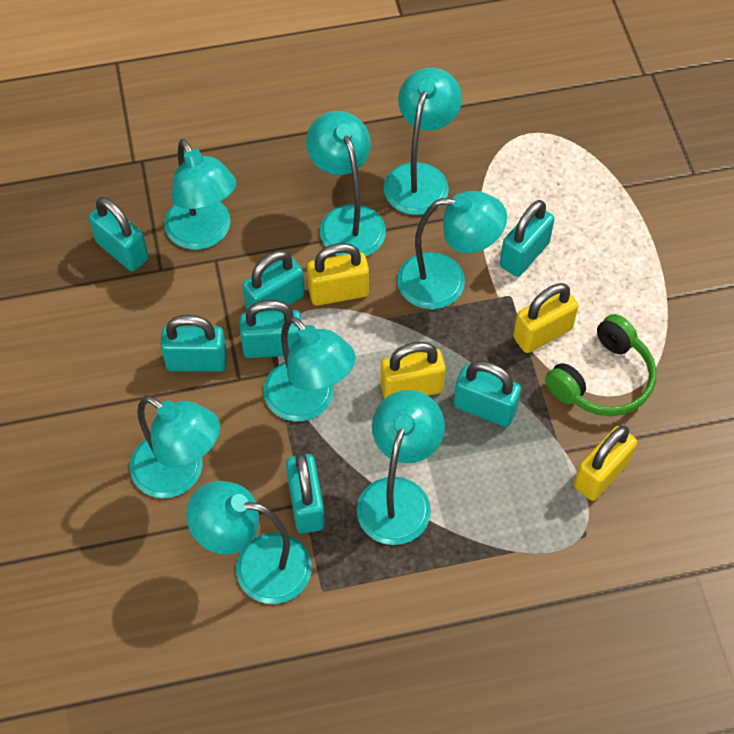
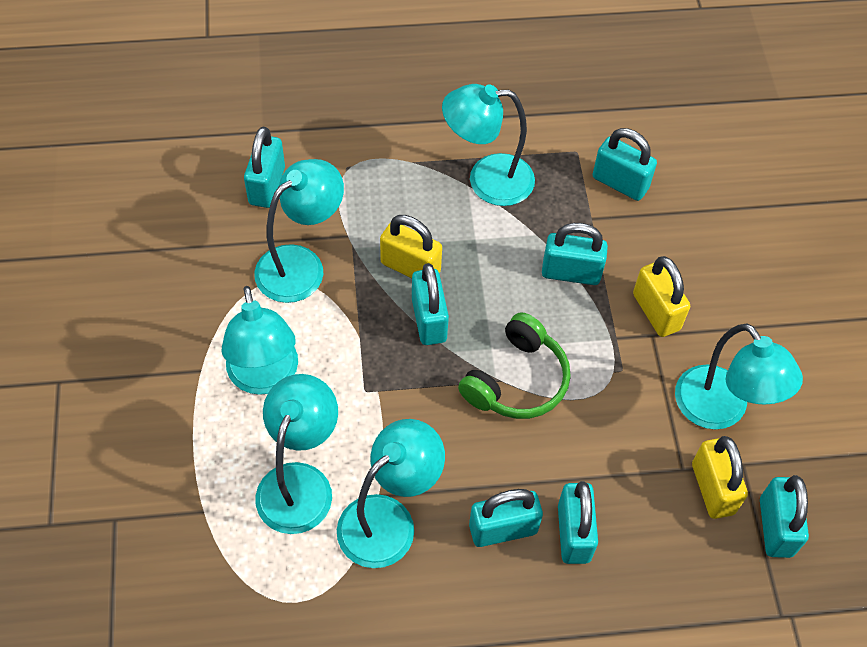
turquoise lamp: 8 -> 6
yellow padlock: 4 -> 3

